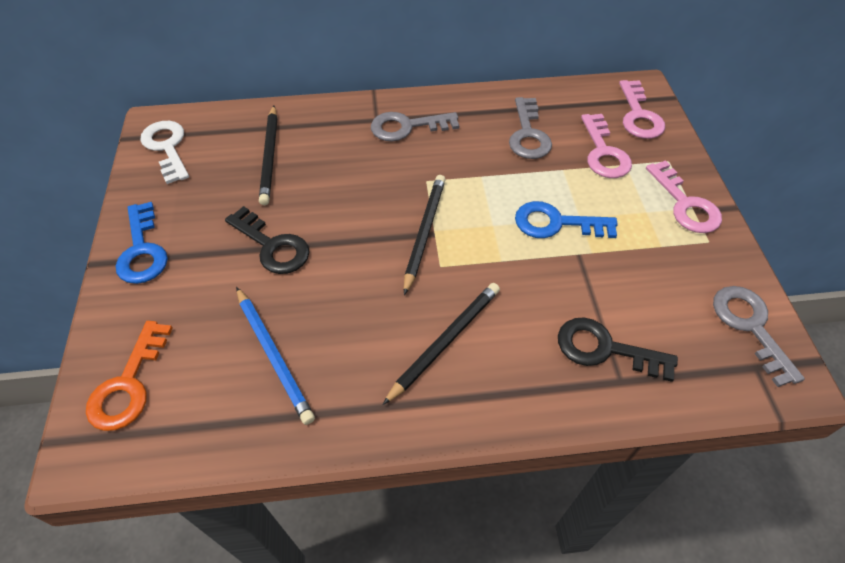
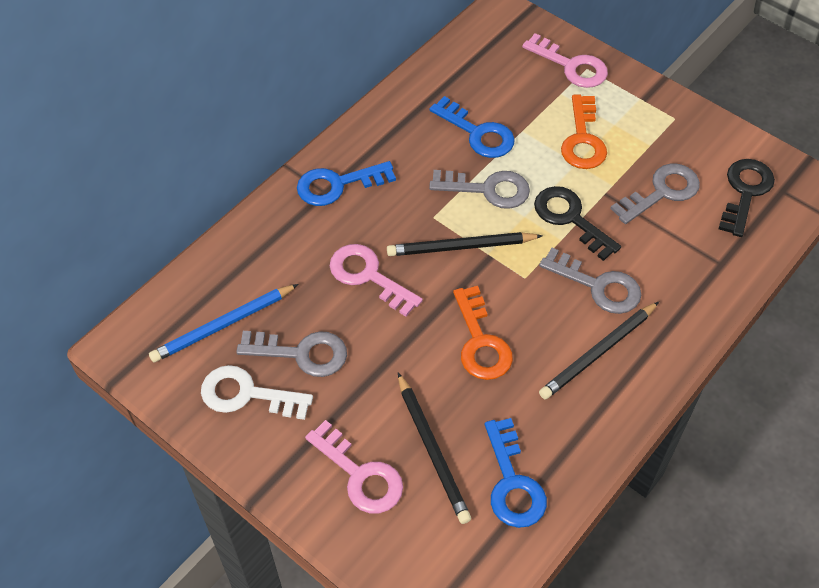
blue key: 2 -> 3
grey key: 3 -> 4
orange key: 1 -> 2

